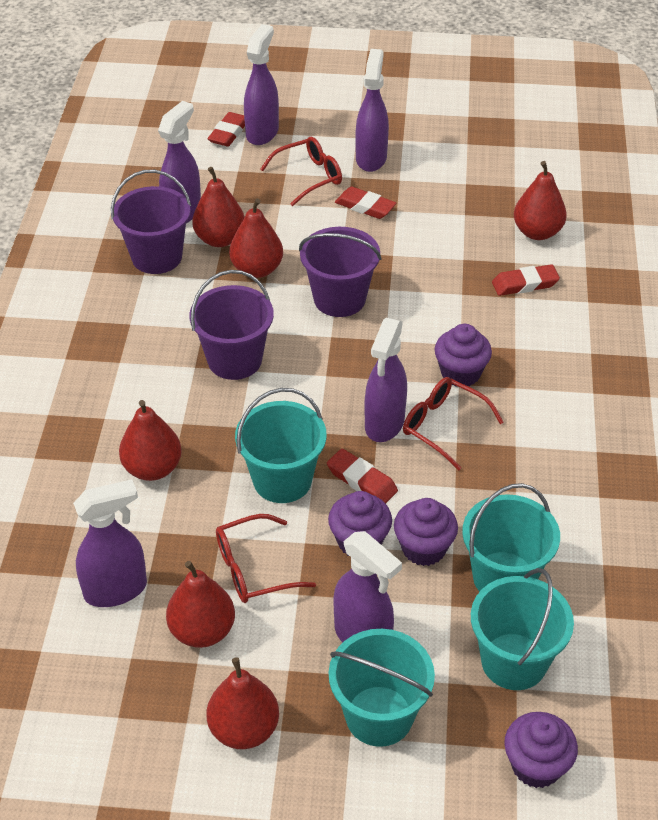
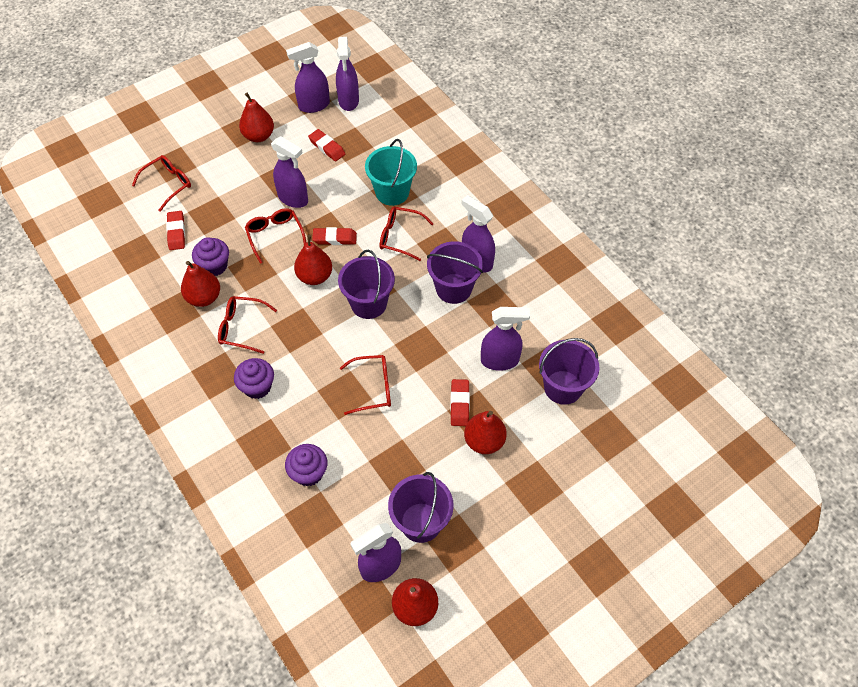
purple bucket: 3 -> 4
purple cupcake: 4 -> 3
red glasses: 3 -> 5
red pear: 6 -> 5
turquoise bucket: 4 -> 1

